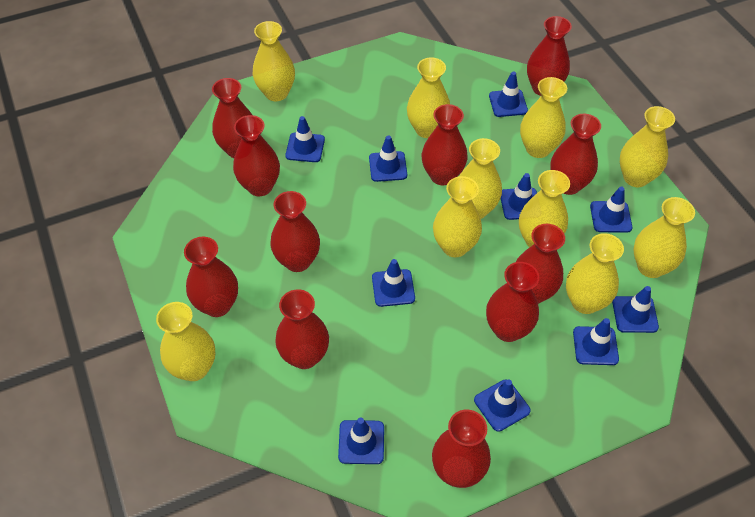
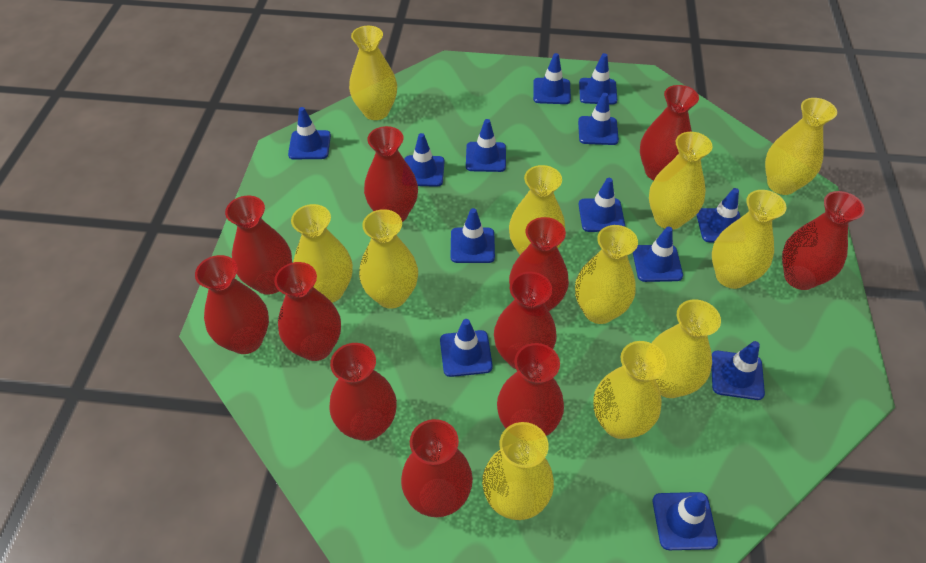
blue traffic cone: 10 -> 13
yellow vase: 10 -> 11

